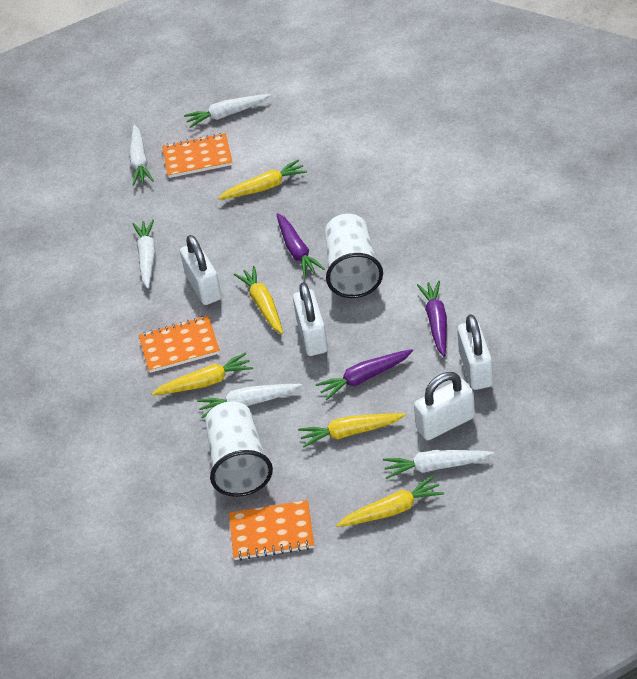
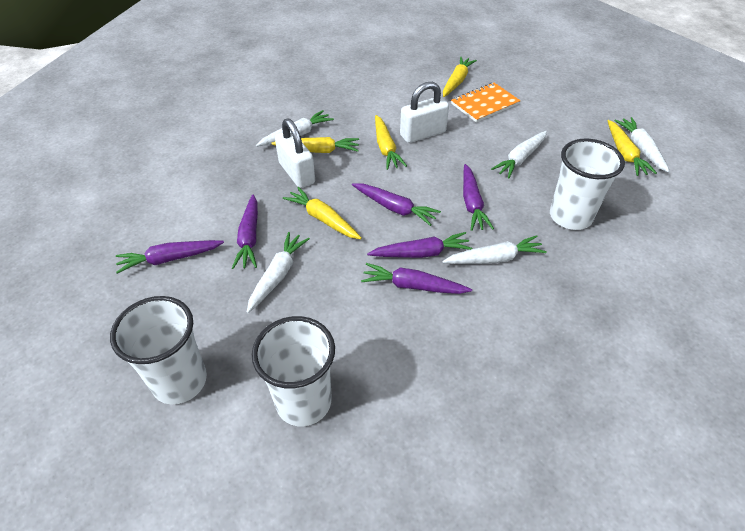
orange notebook: 3 -> 1
purple carrot: 3 -> 6
white cup: 2 -> 3
white padlock: 4 -> 2

